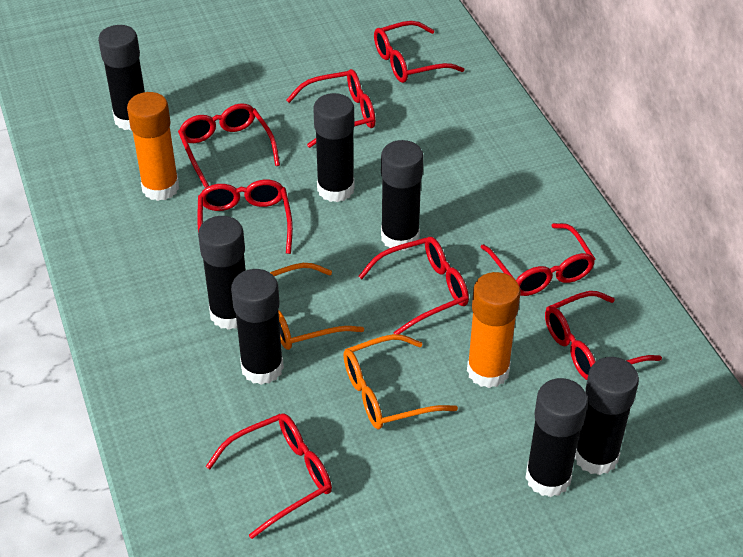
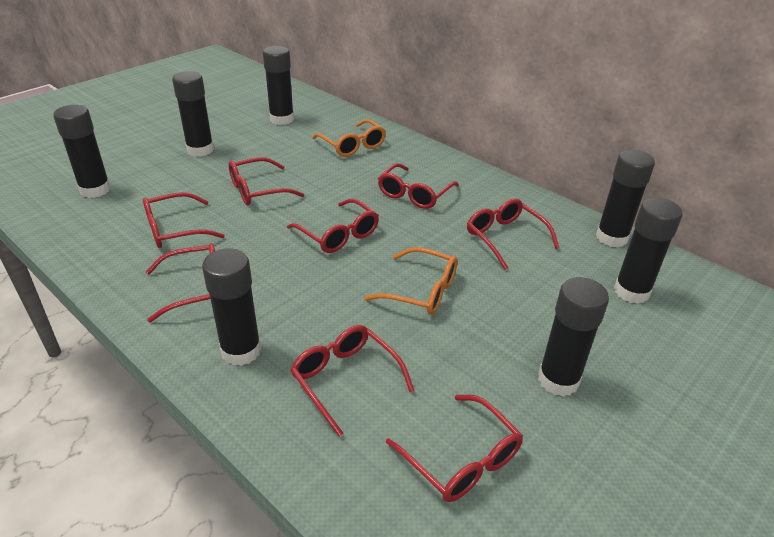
orange glue stick: 2 -> 0

